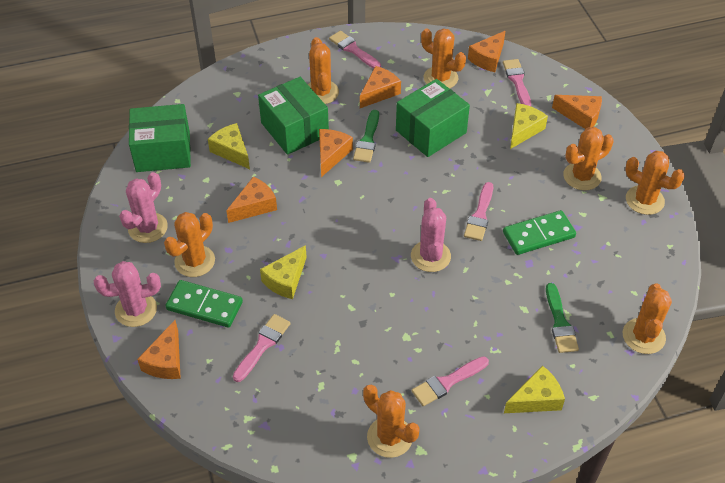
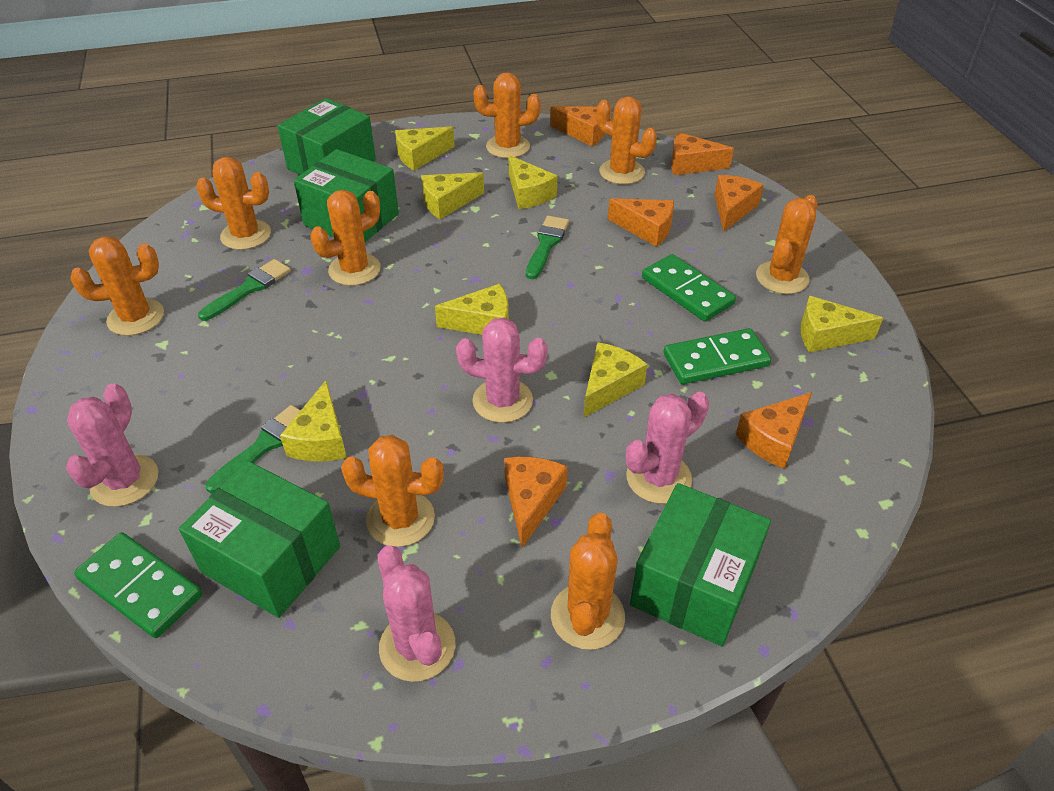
green box: 3 -> 4
green brush: 2 -> 3
green domino: 2 -> 3
orange cactus: 7 -> 8
pink brush: 5 -> 0
pink cactus: 3 -> 4
yellow cheese: 4 -> 7

